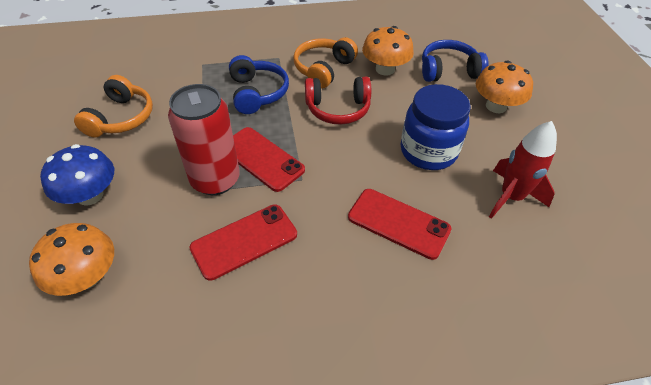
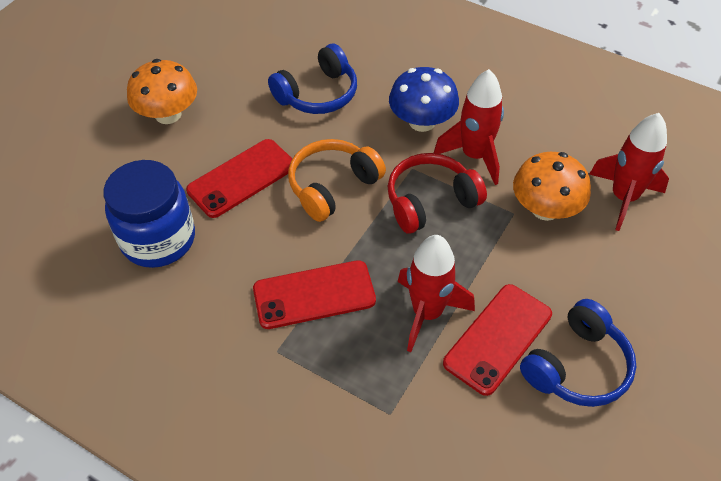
orange headphones: 2 -> 1
orange mushroom: 3 -> 2
red can: 1 -> 0
red rocket: 1 -> 3

